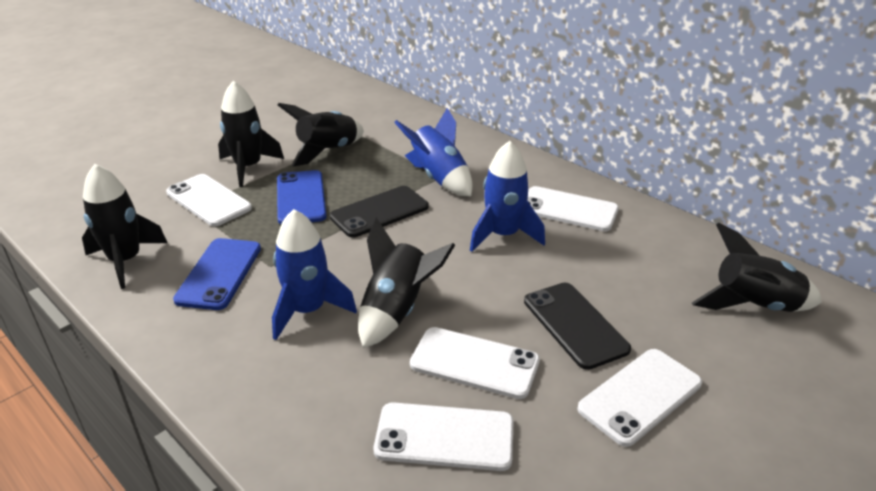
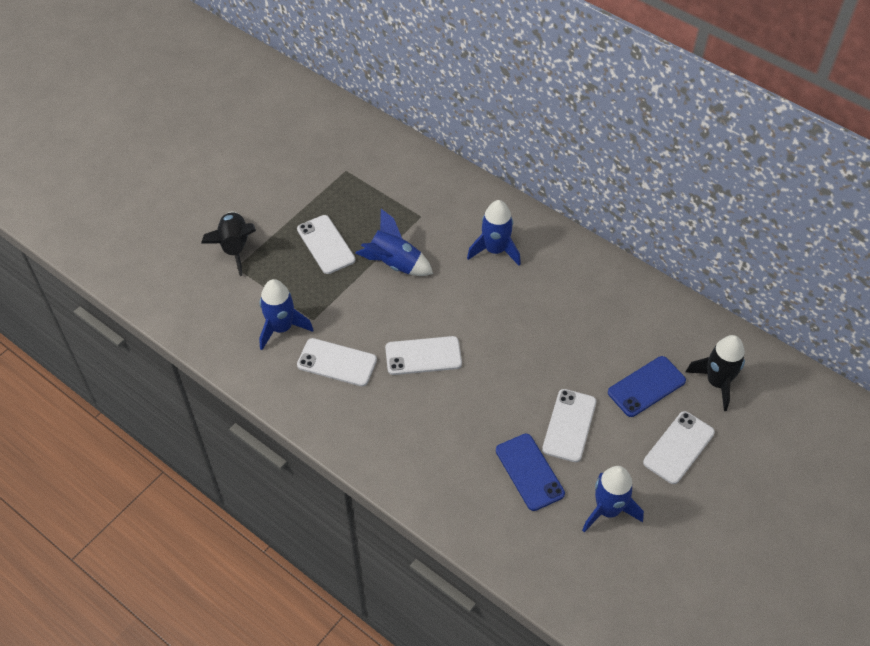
black phone: 2 -> 0
black rocket: 5 -> 2
blue rocket: 3 -> 4

